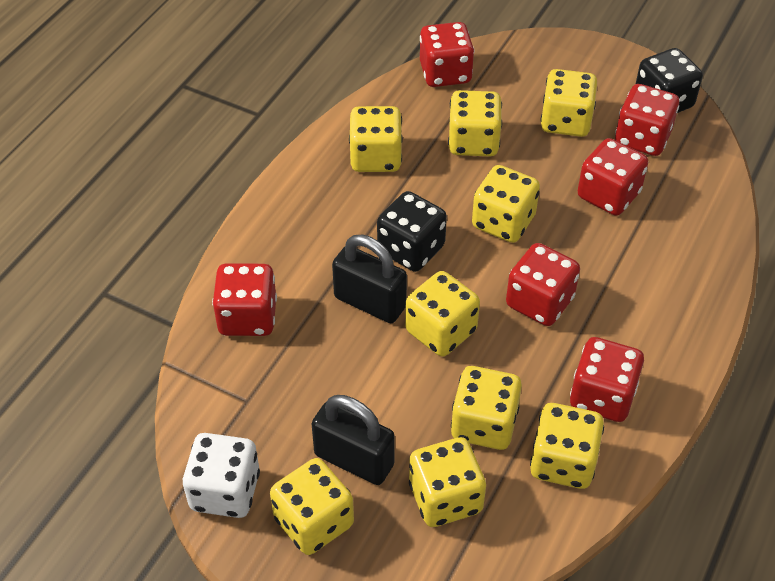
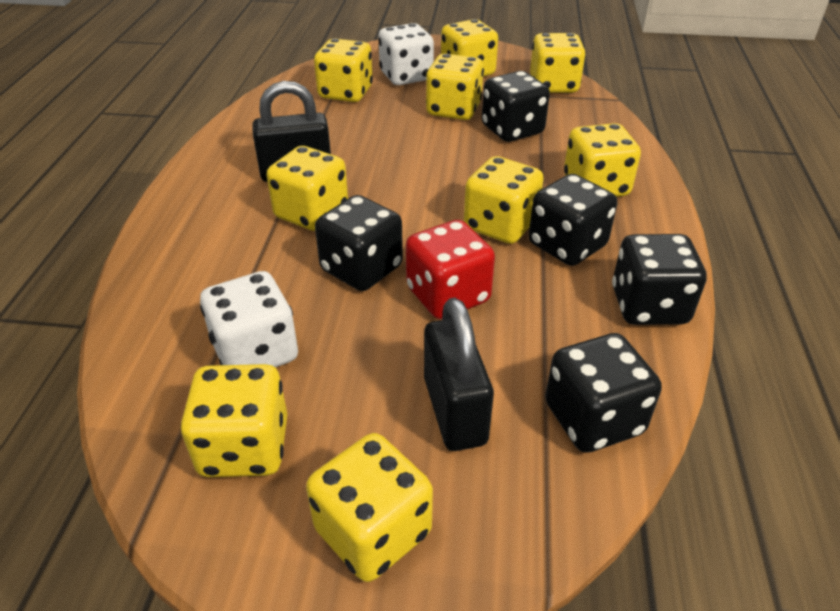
black dice: 2 -> 5
red dice: 6 -> 1
white dice: 1 -> 2

